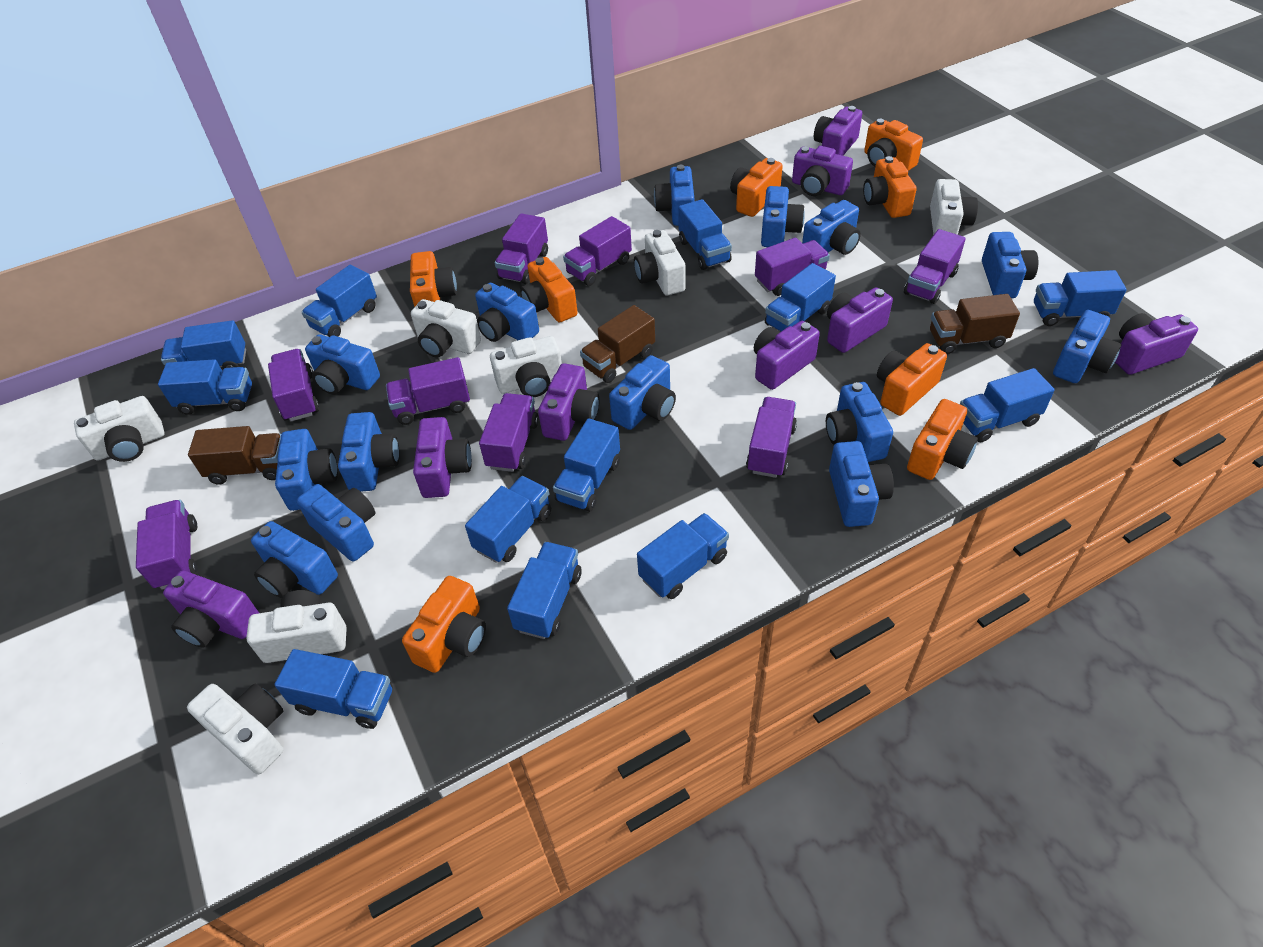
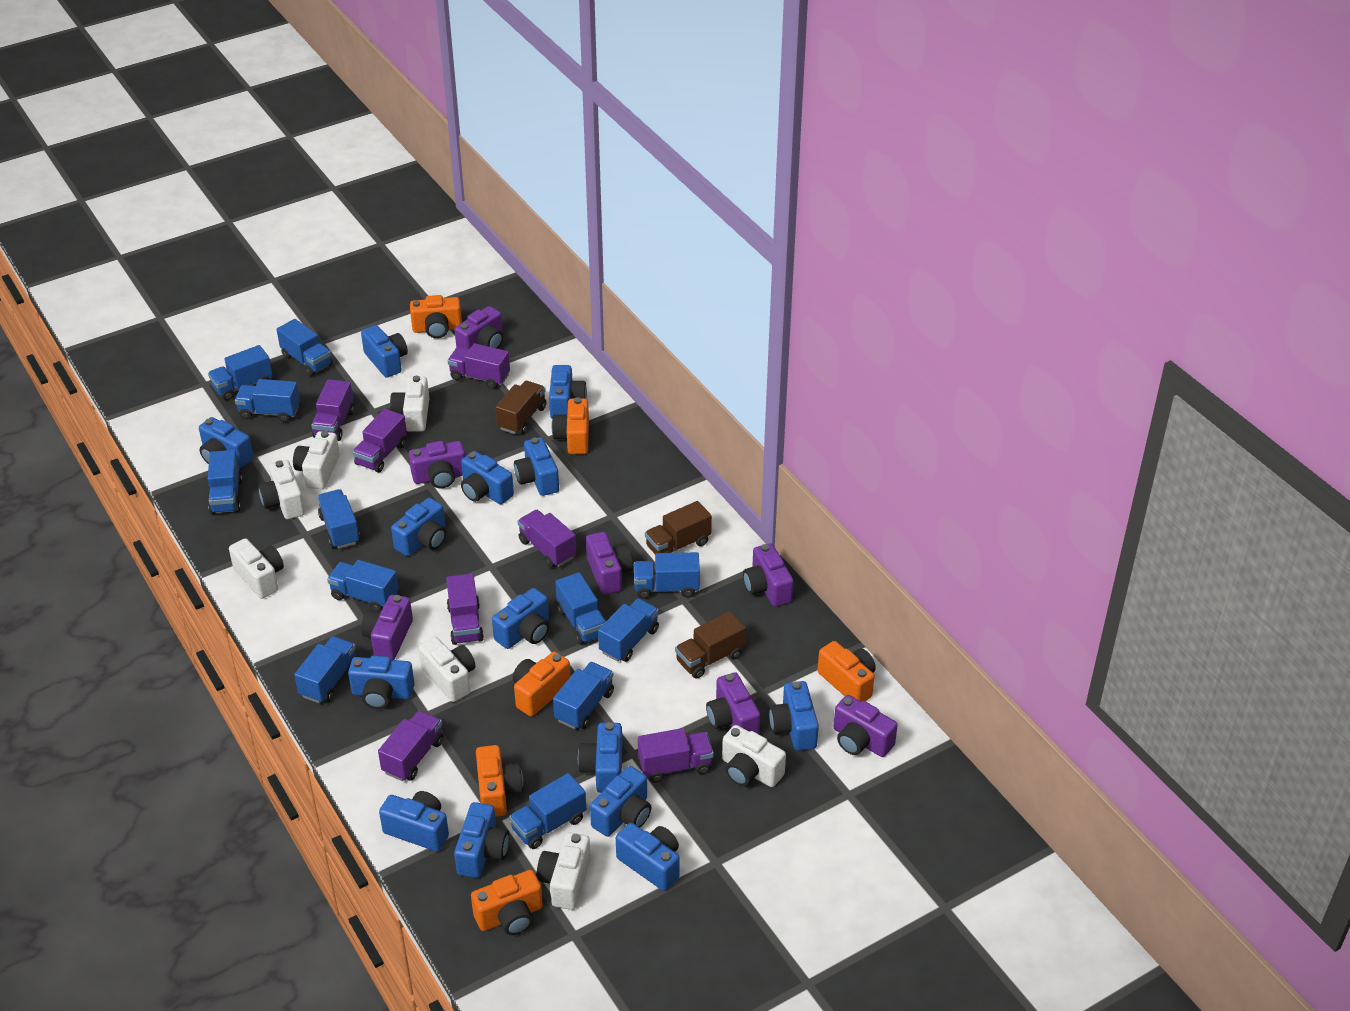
orange camera: 8 -> 6
purple camera: 8 -> 7
purple truck: 9 -> 7

